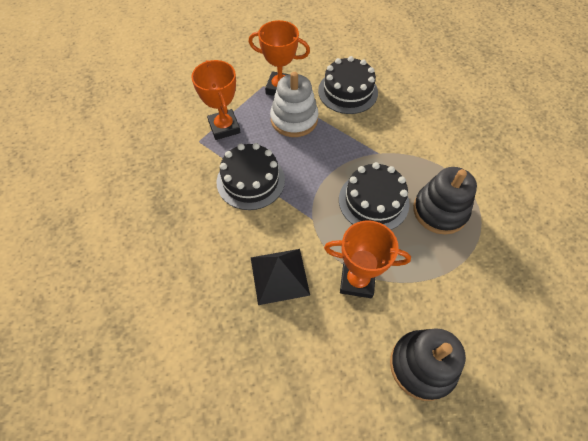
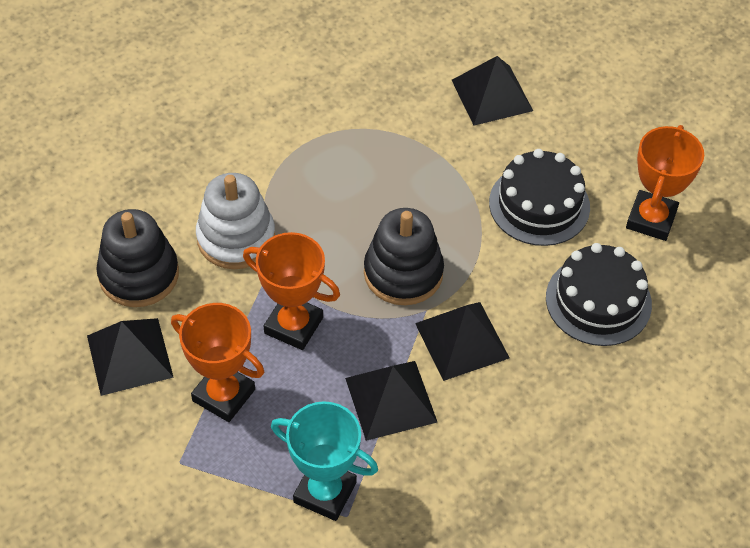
black cake: 3 -> 2
black pyramid: 1 -> 4
turquoise trophy: 0 -> 1

